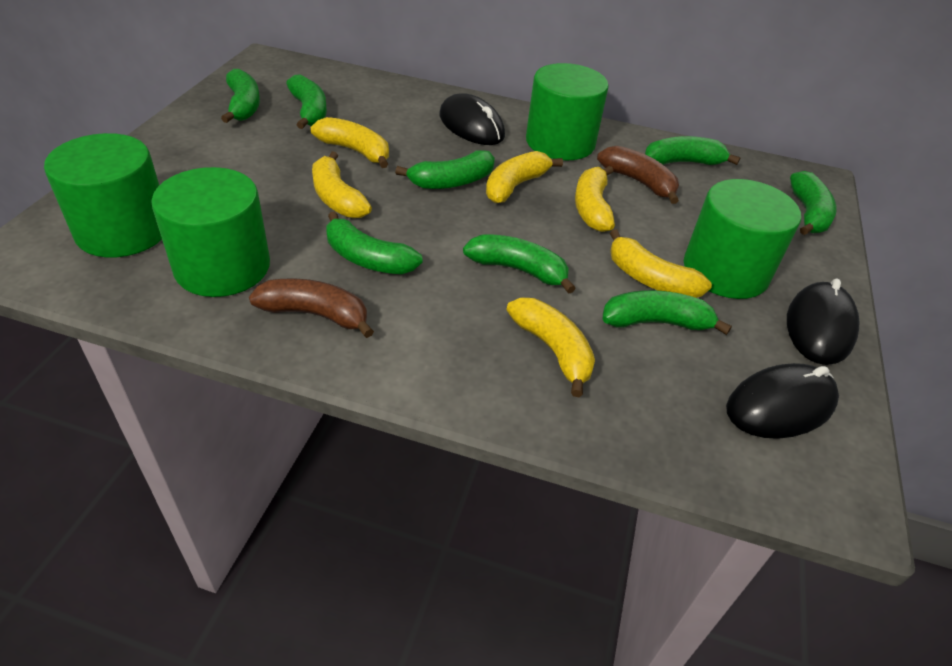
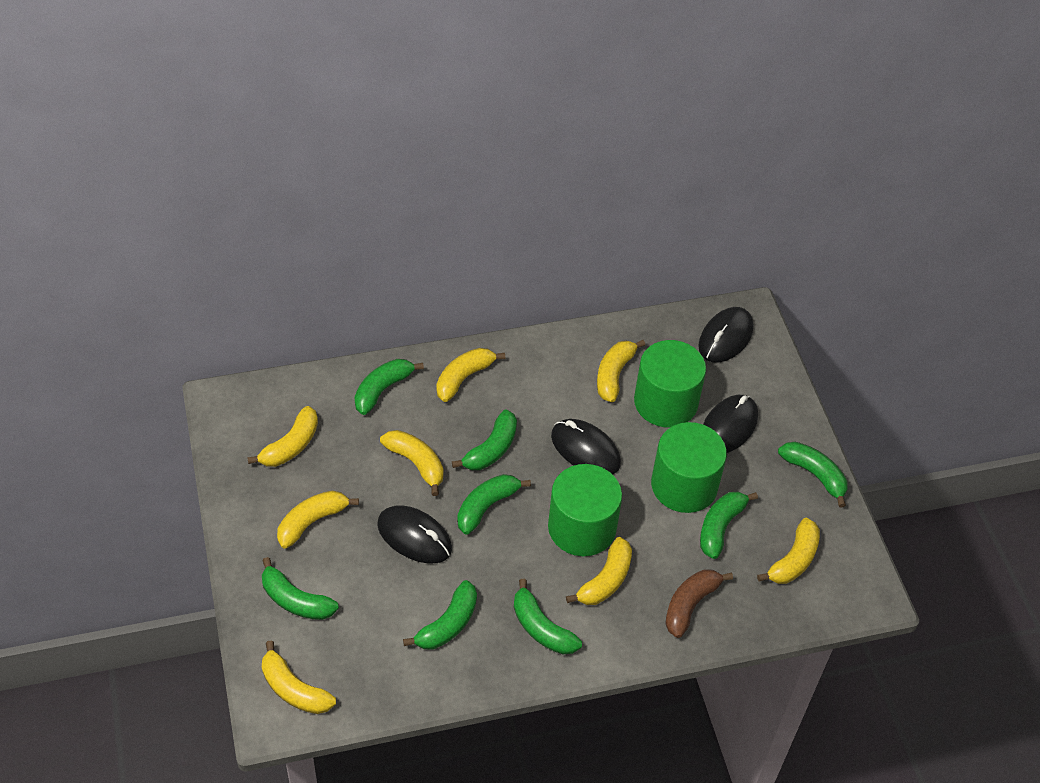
black mouse: 3 -> 4
brown banana: 2 -> 1
green cylinder: 4 -> 3
yellow banana: 6 -> 8

